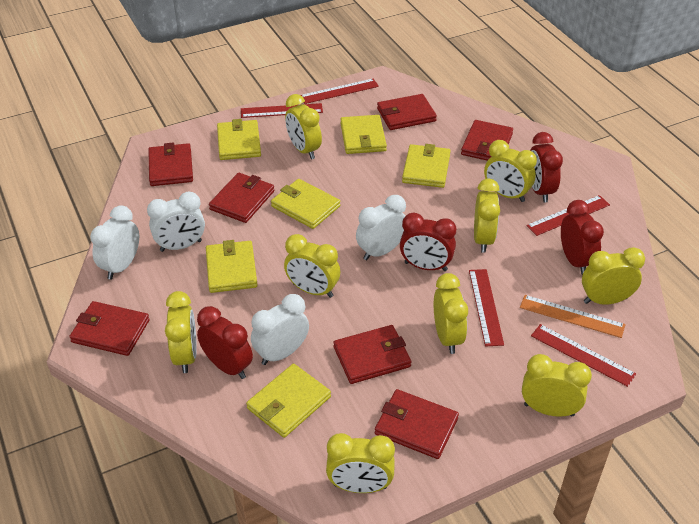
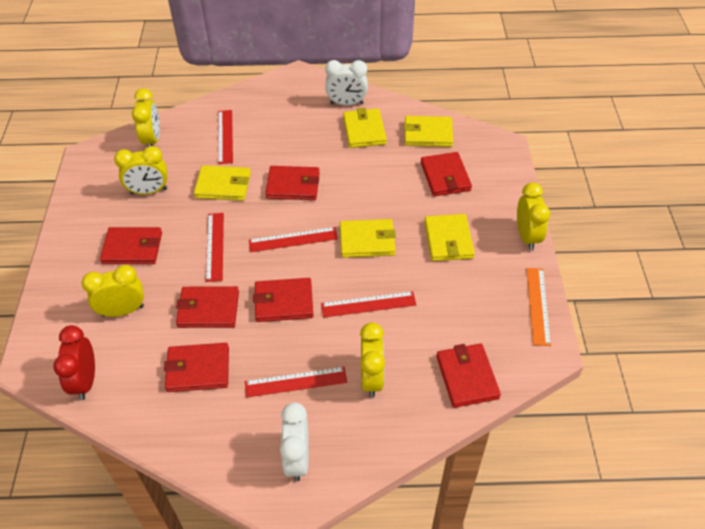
red clock: 4 -> 1
white clock: 4 -> 2
yellow clock: 9 -> 5
yellow wallet: 6 -> 5

